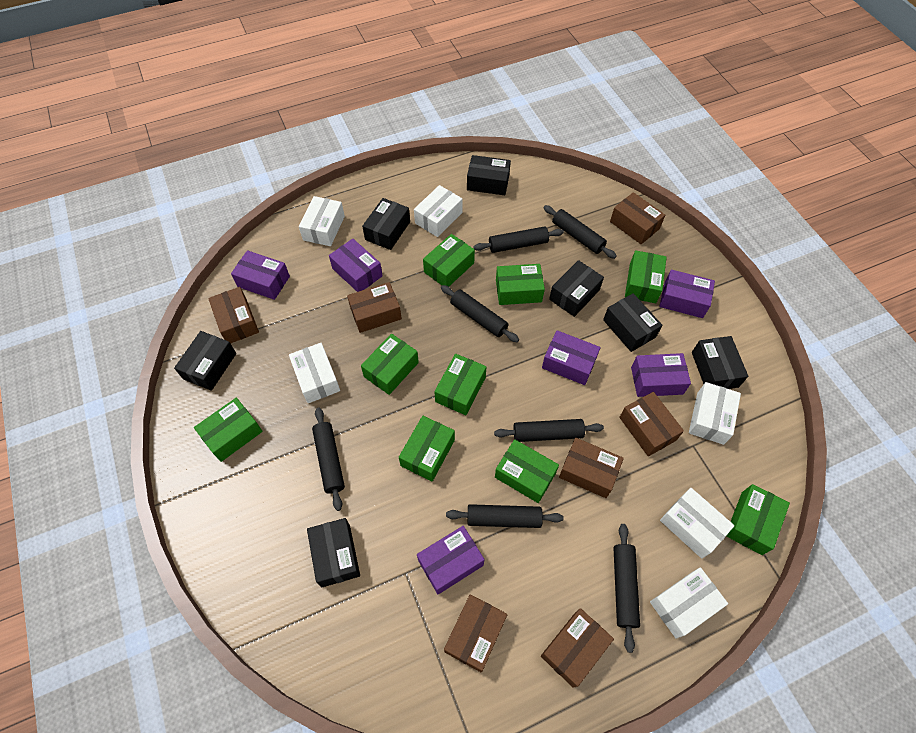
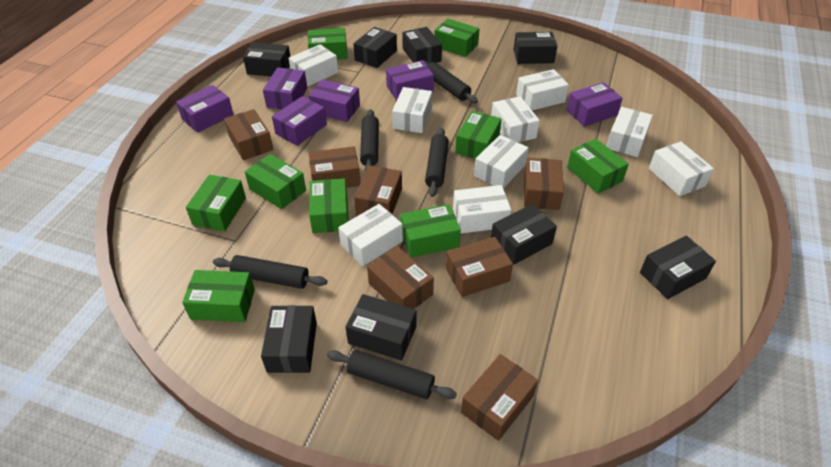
black box: 7 -> 8
black rolling pin: 7 -> 5
white box: 6 -> 9

